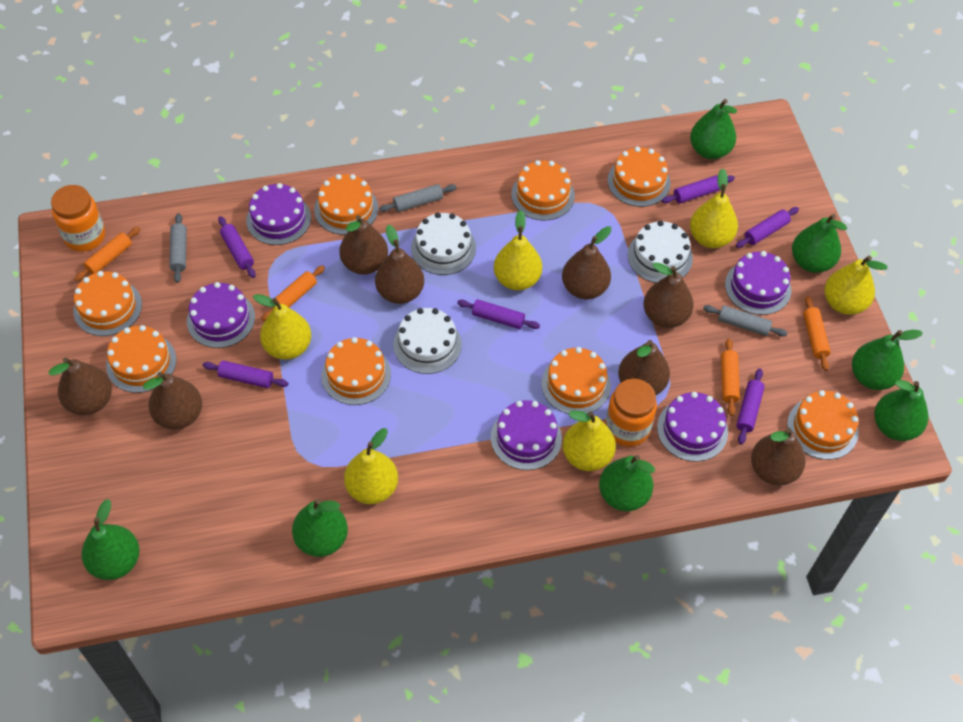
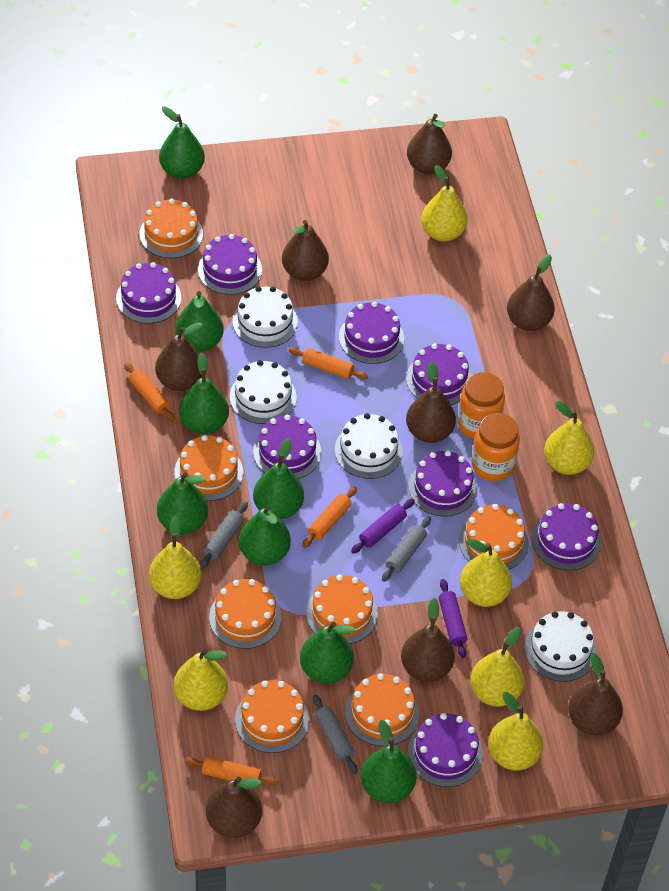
green pear: 7 -> 8
orange cake: 8 -> 7
purple cake: 5 -> 8
purple rolling pin: 6 -> 2
white cake: 3 -> 4
yellow pear: 6 -> 7

